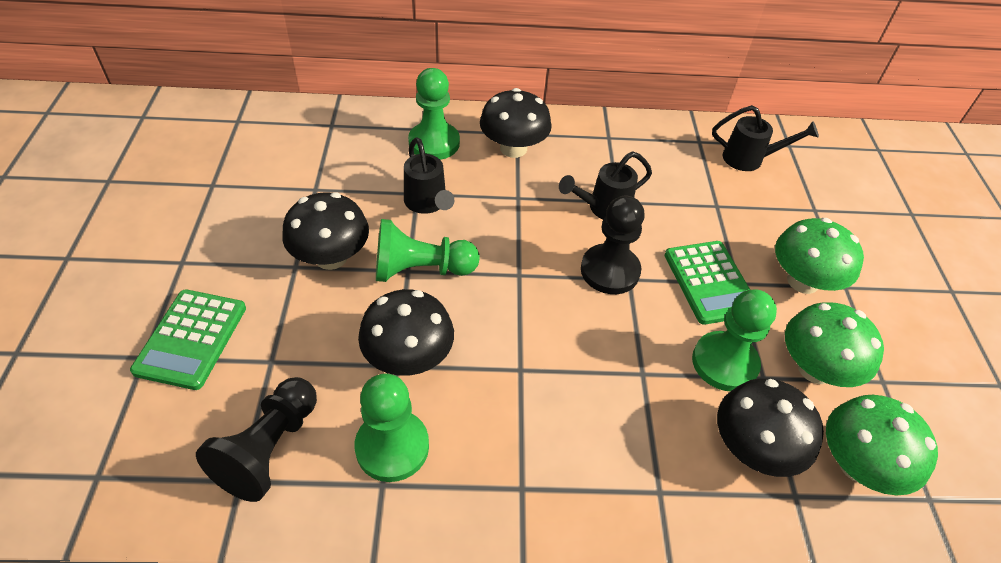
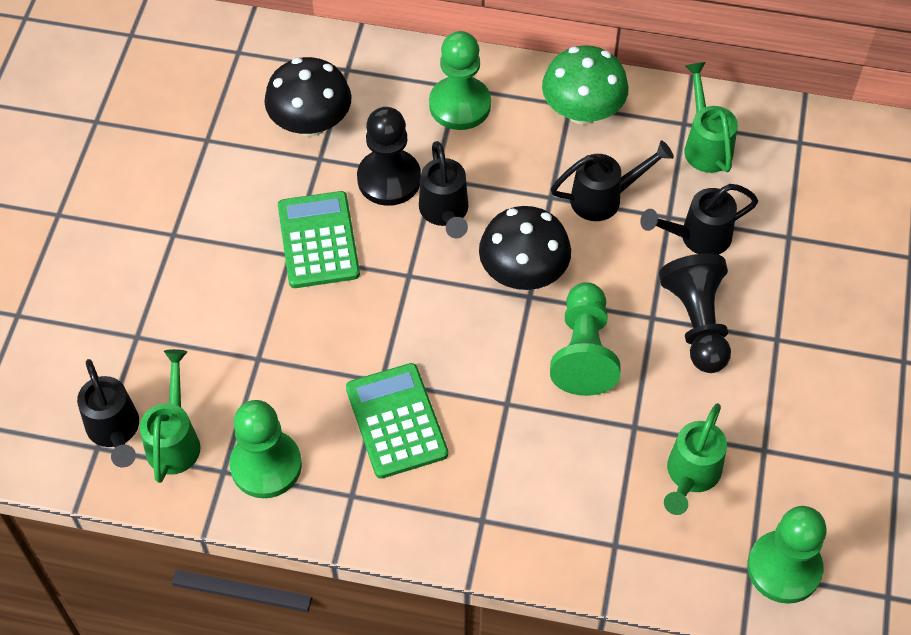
black mushroom: 4 -> 2
black watering can: 3 -> 4
green mushroom: 3 -> 1
green watering can: 0 -> 3

